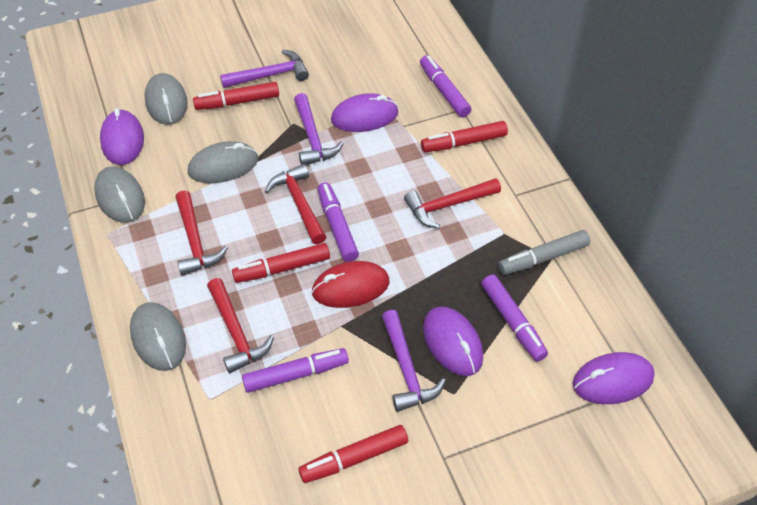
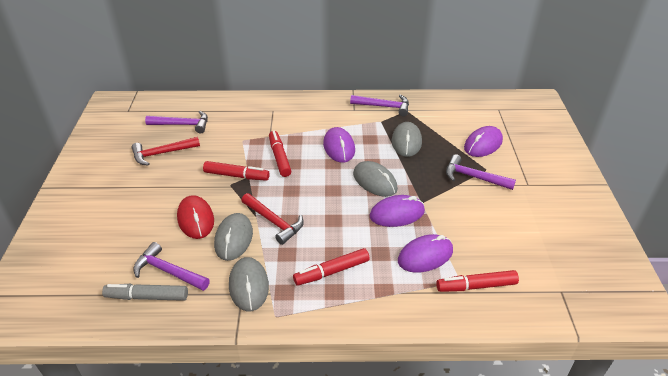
purple hammer: 3 -> 4
purple marker: 4 -> 0
red hammer: 4 -> 2

